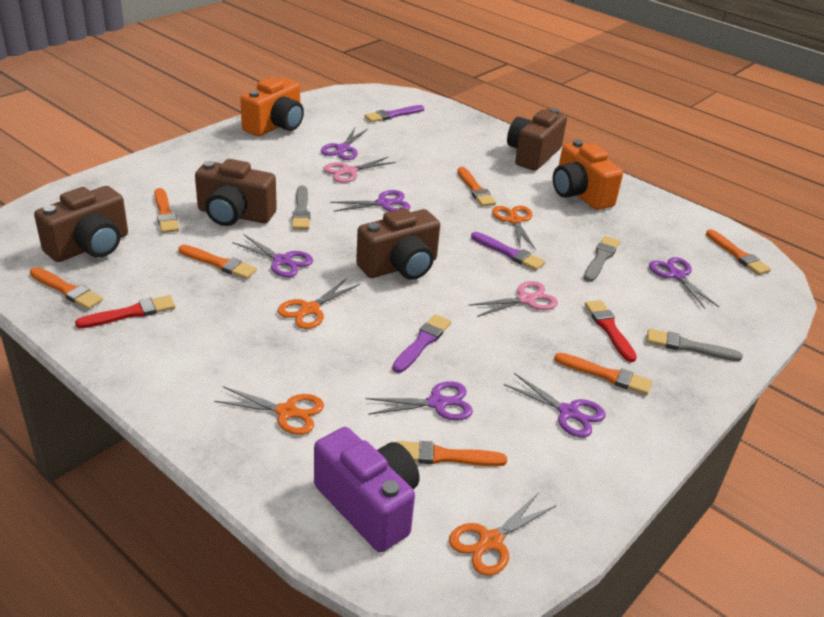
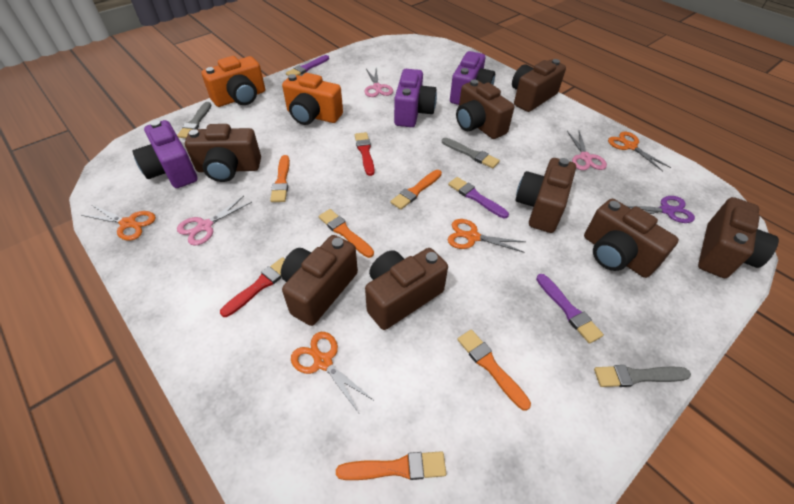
brown camera: 4 -> 8
orange brush: 7 -> 5
pink scissors: 2 -> 3
purple camera: 1 -> 3
purple scissors: 6 -> 1

